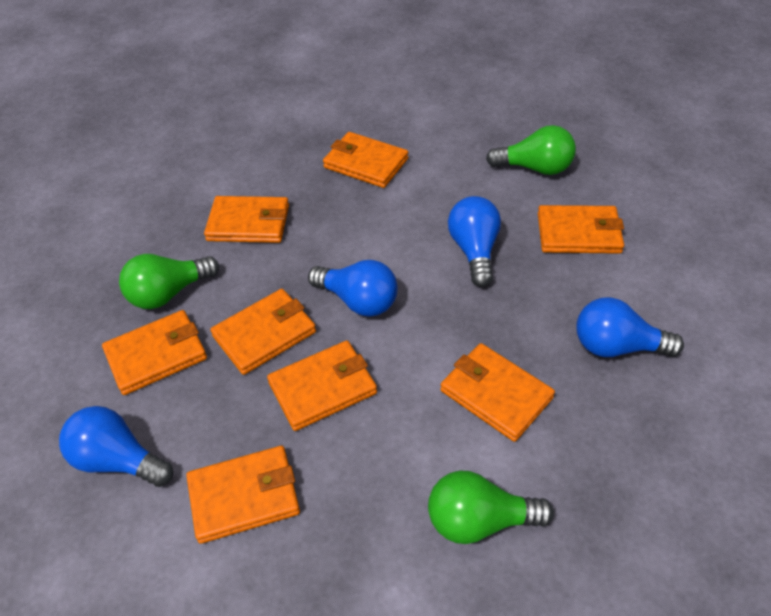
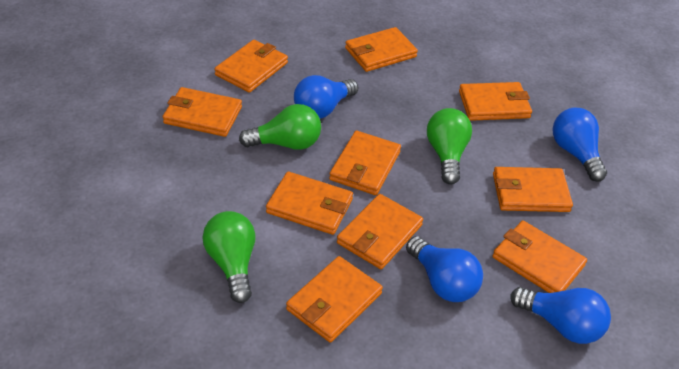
orange wallet: 8 -> 10

